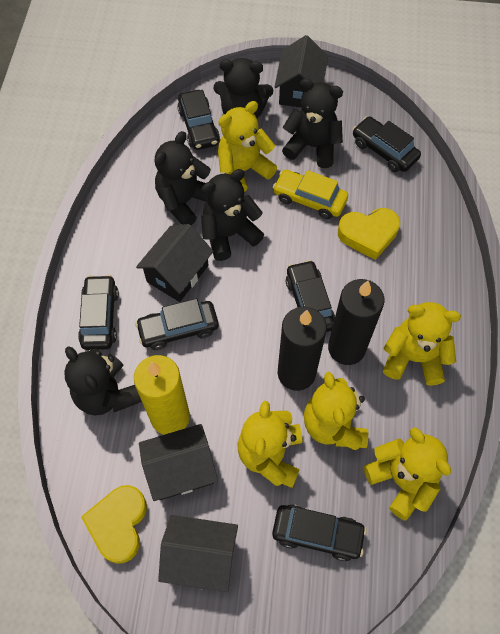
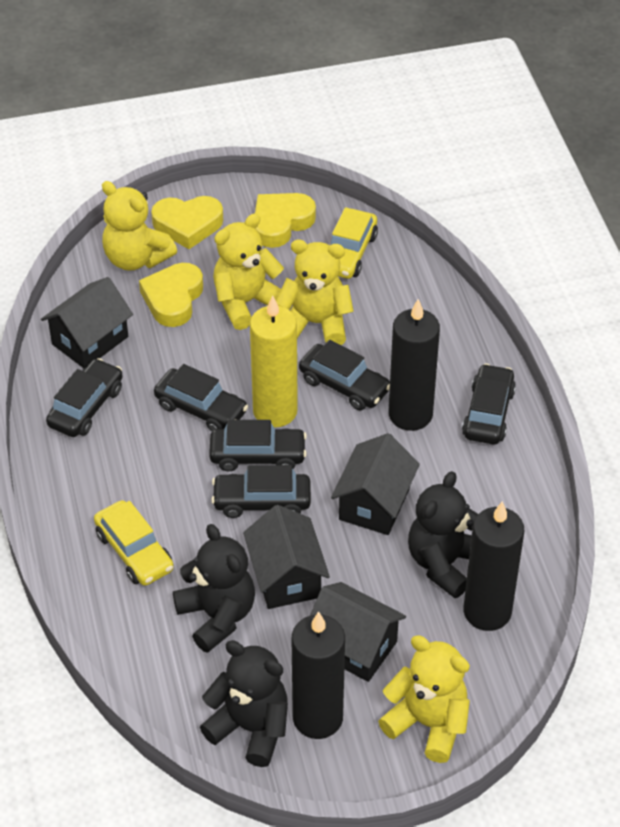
black candle: 2 -> 3
black teddy bear: 5 -> 3
yellow car: 1 -> 2
yellow heart: 2 -> 3
yellow teddy bear: 5 -> 4

